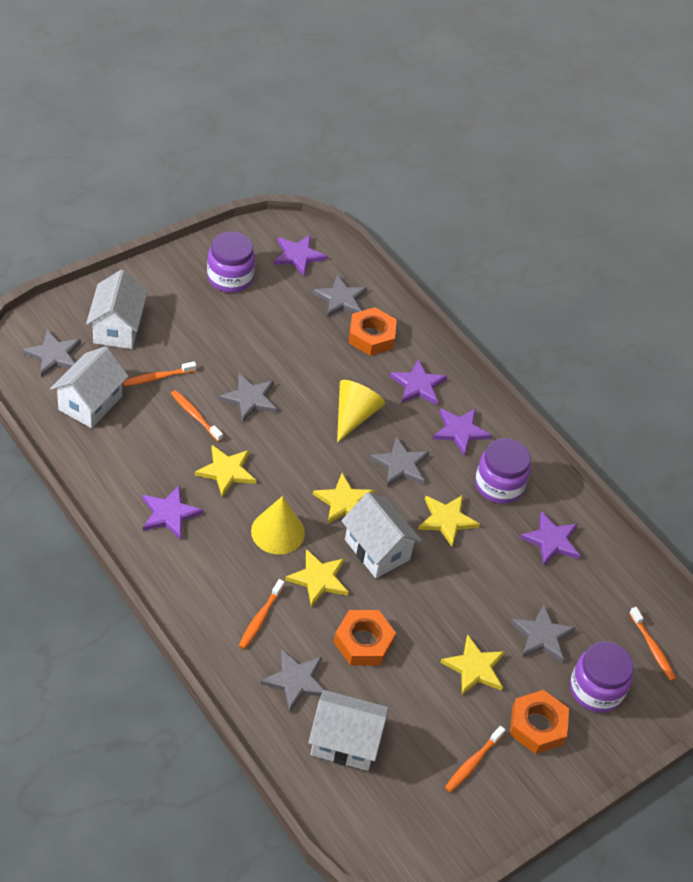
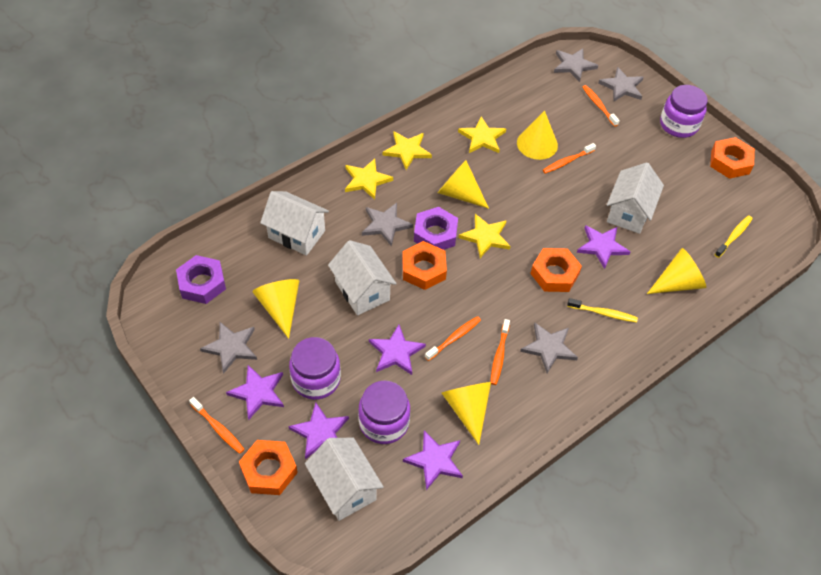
grey star: 6 -> 5
orange nut: 3 -> 4
purple nut: 0 -> 2
yellow cone: 2 -> 5
yellow star: 5 -> 4
yellow toothbrush: 0 -> 2

